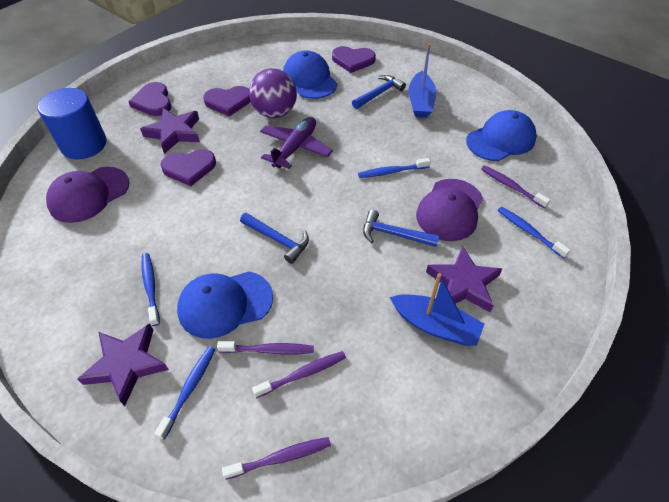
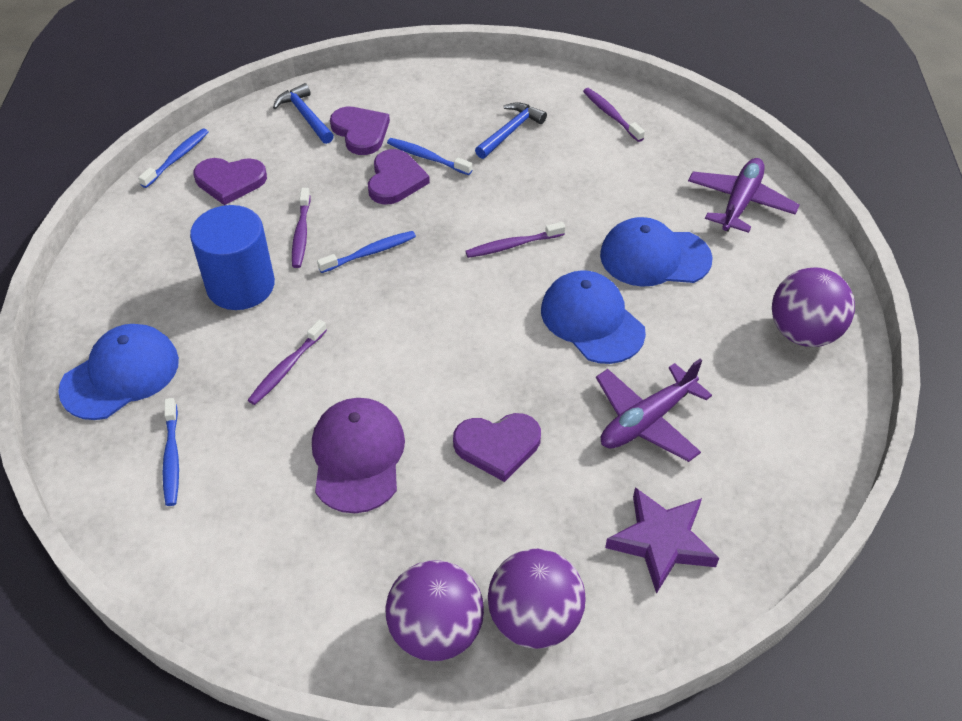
blue boat: 2 -> 0
blue hammer: 3 -> 2
purple ball: 1 -> 3
purple cap: 2 -> 1
purple plane: 1 -> 2
purple star: 3 -> 1

